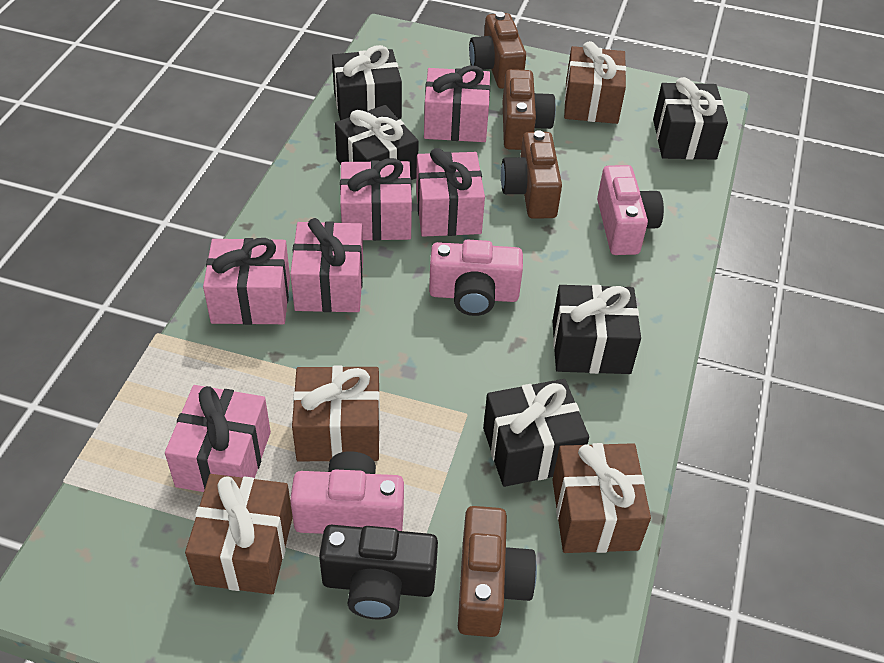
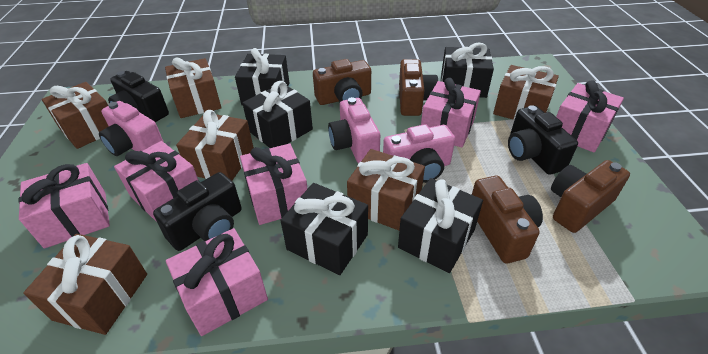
black camera: 1 -> 3
brown gift: 4 -> 6

